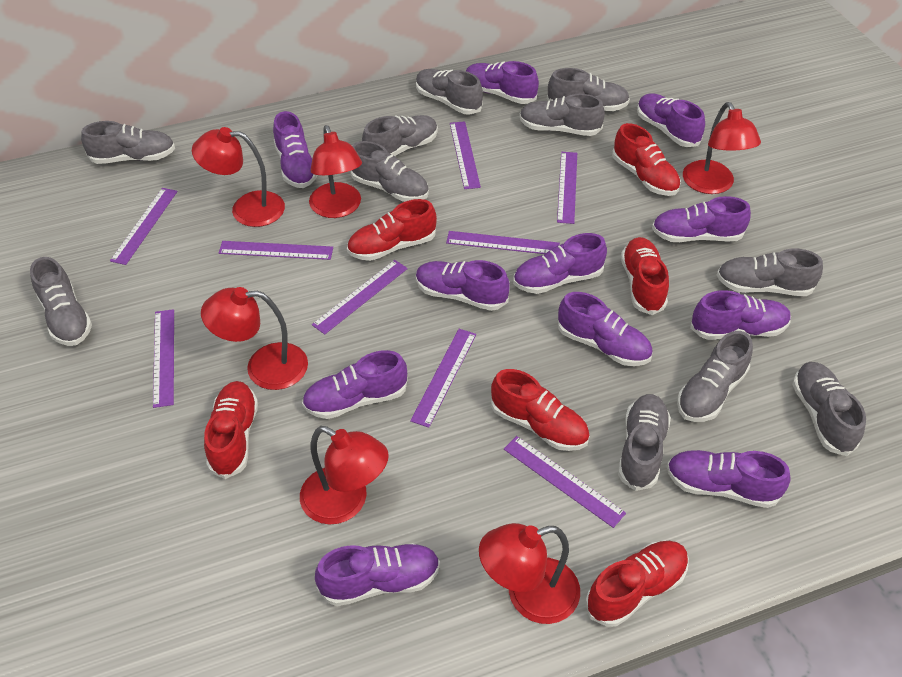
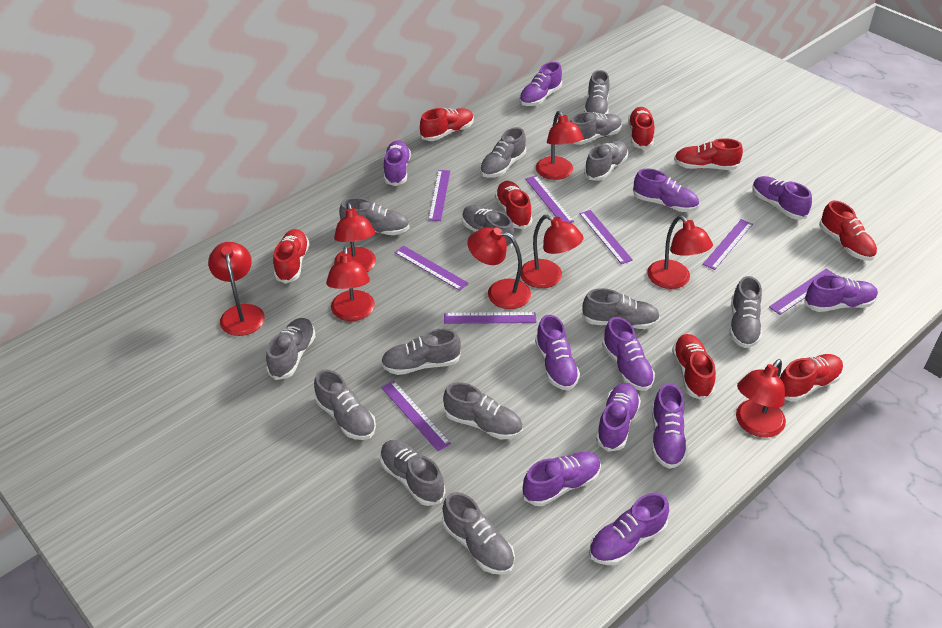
grey shoe: 11 -> 14
purple ruler: 9 -> 8
red lamp: 6 -> 8
red shoe: 6 -> 8

